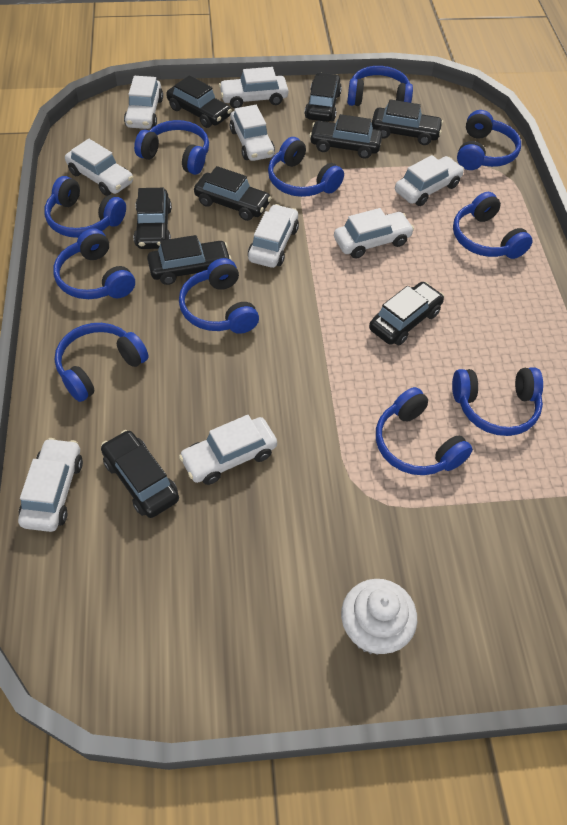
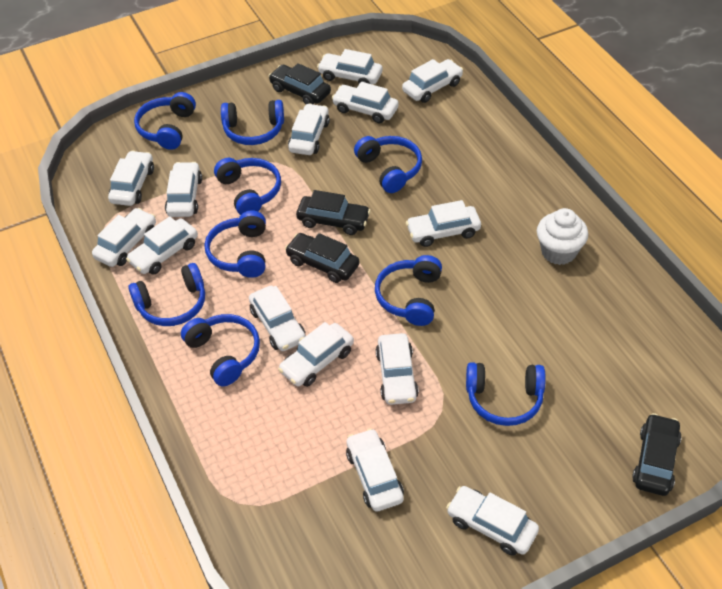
black car: 9 -> 4
blue headphones: 11 -> 9
white car: 9 -> 14

